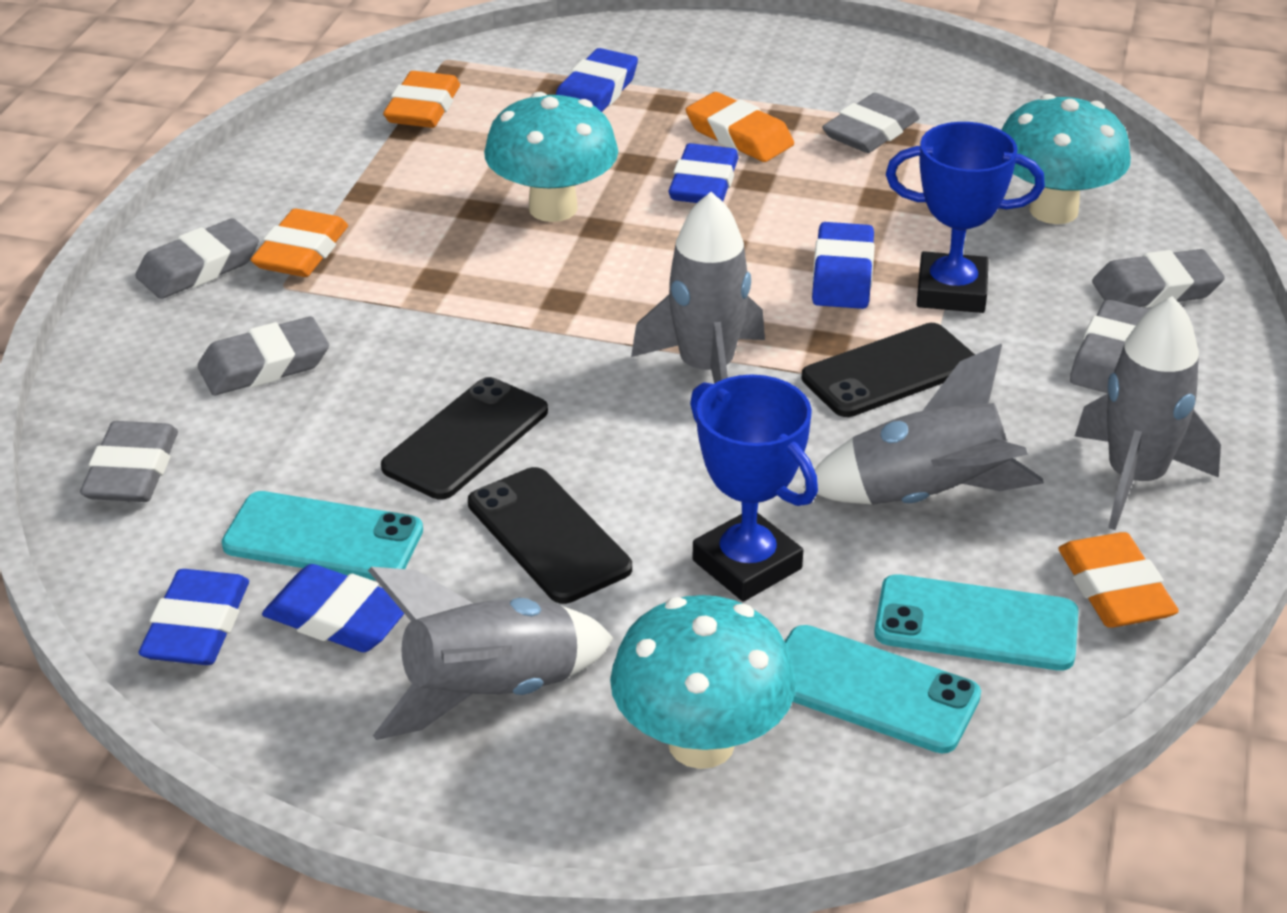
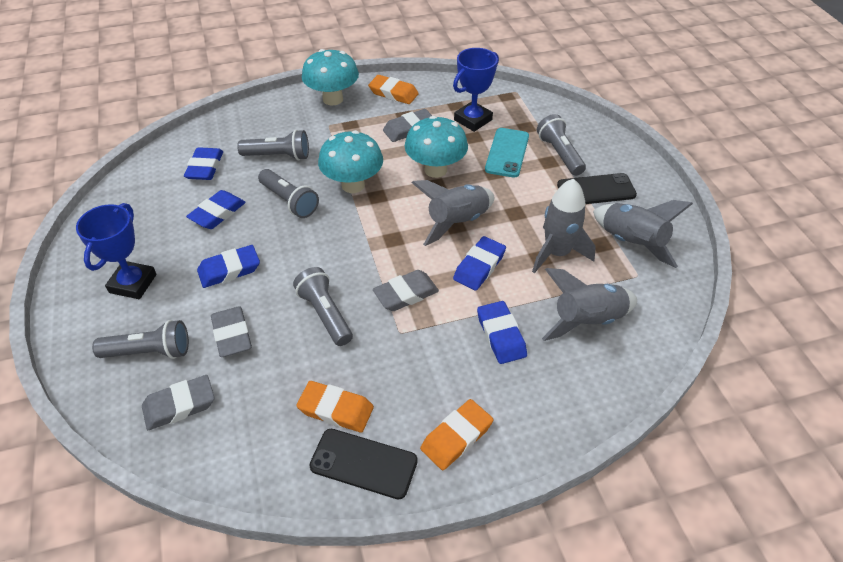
black phone: 3 -> 2
grey eraser: 6 -> 4
grey flashlight: 0 -> 5
orange eraser: 4 -> 3
turquoise phone: 3 -> 1

